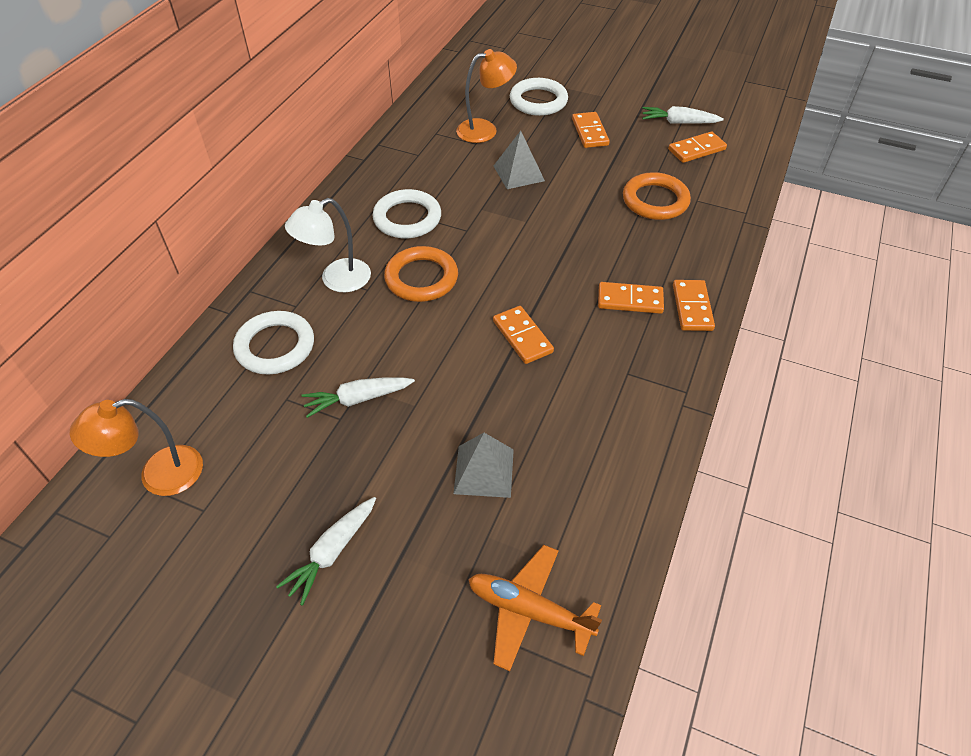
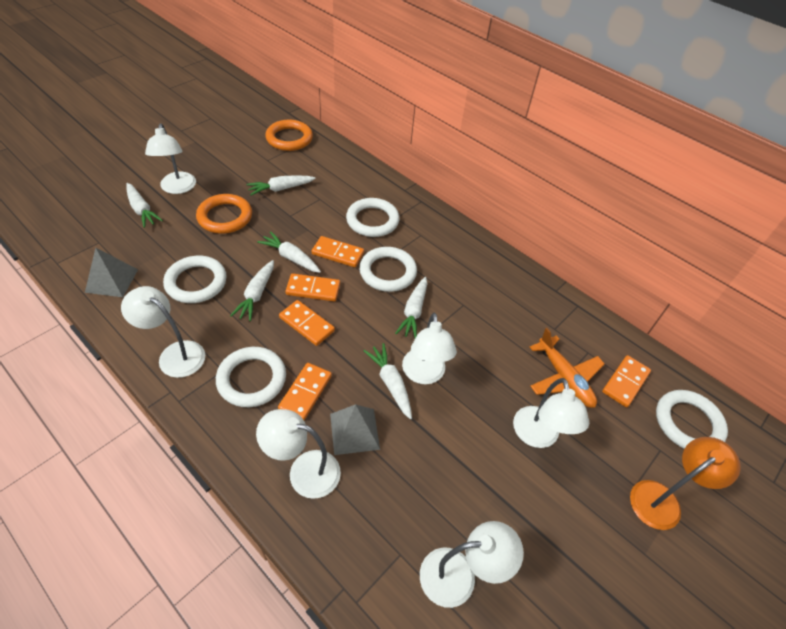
orange lamp: 2 -> 1
white carrot: 3 -> 6
white lamp: 1 -> 6
white ring: 3 -> 5

